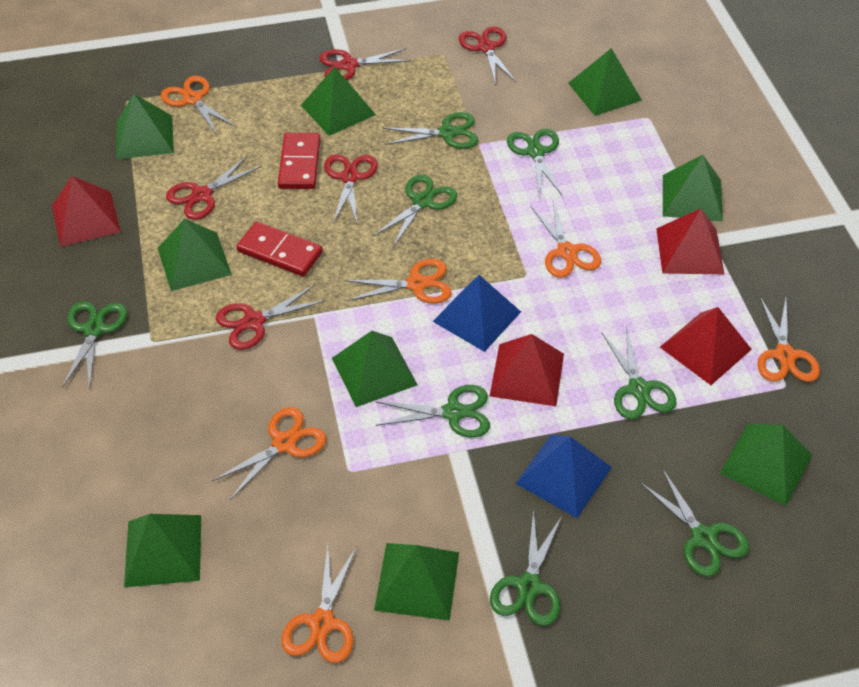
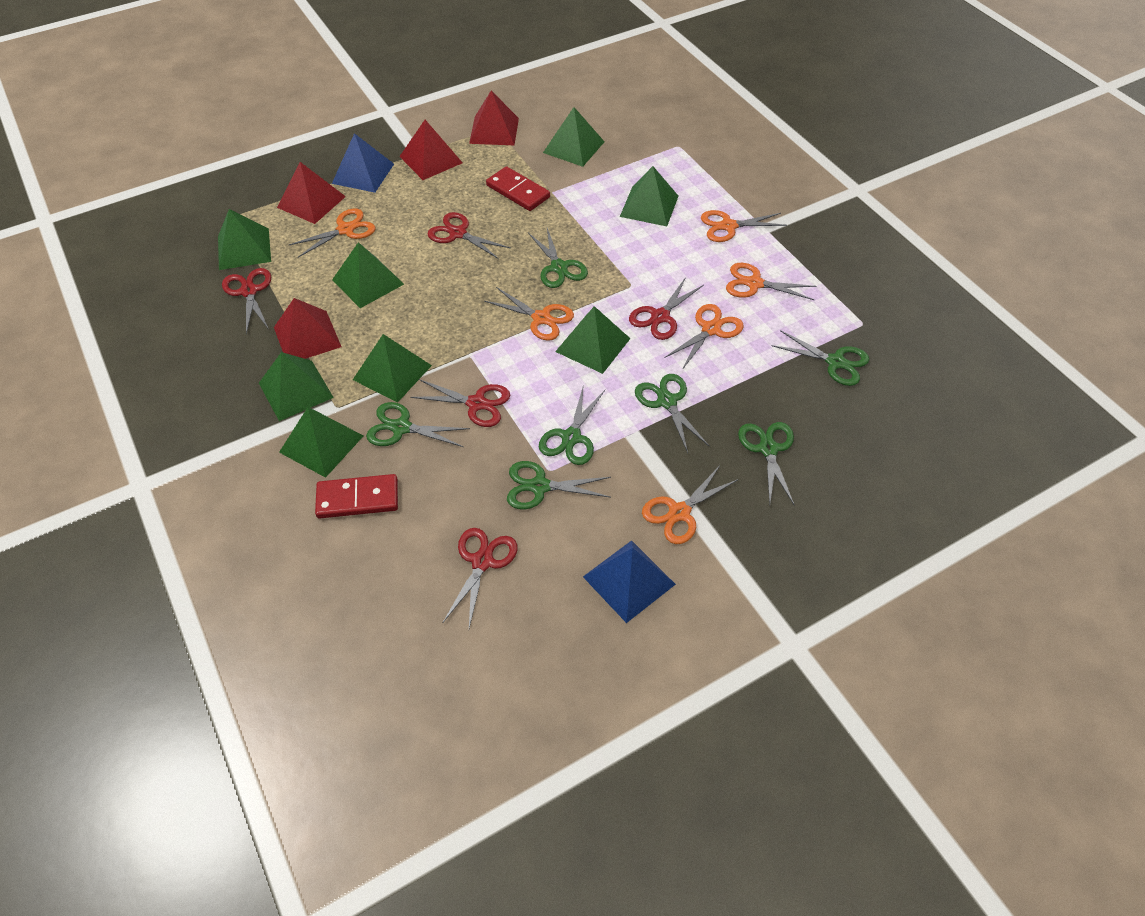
green pyramid: 9 -> 8
green scissors: 8 -> 7

